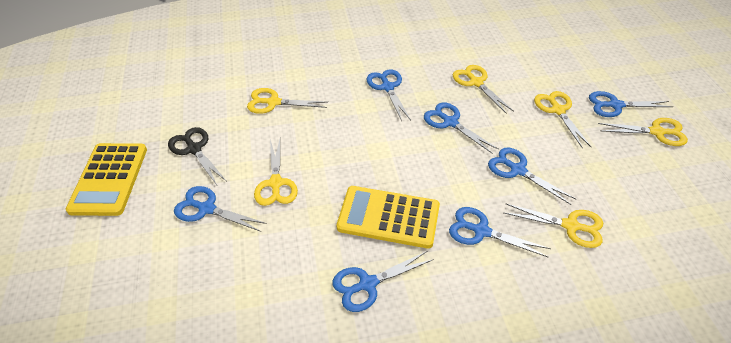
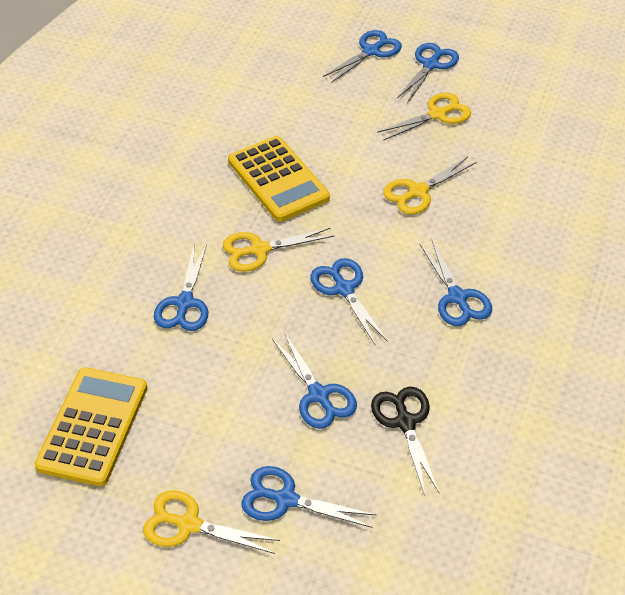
yellow scissors: 6 -> 4

